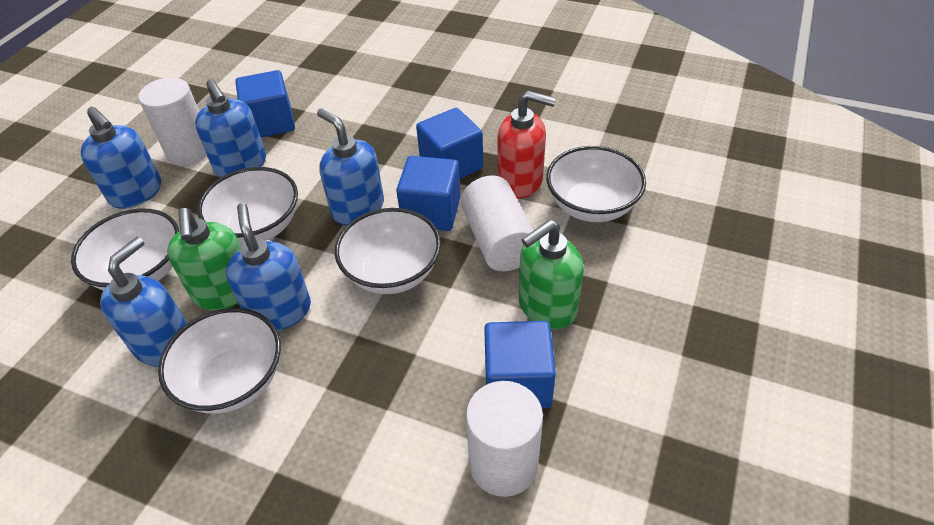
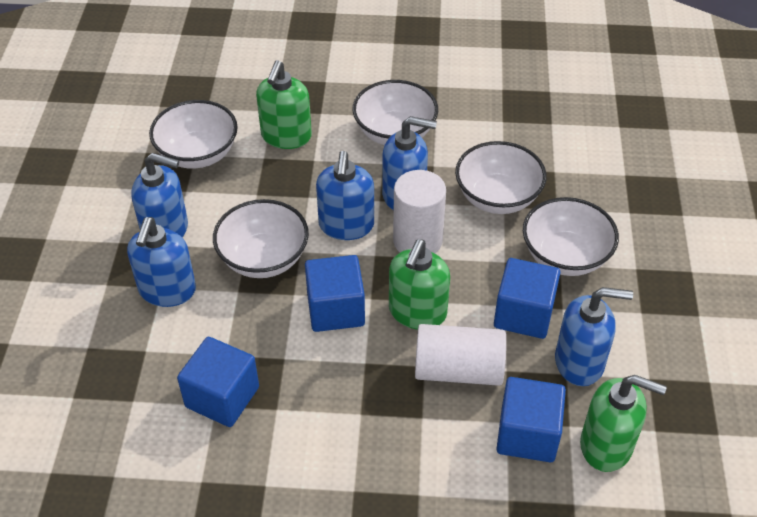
green soap dispenser: 2 -> 3
red soap dispenser: 1 -> 0
white cylinder: 3 -> 2

